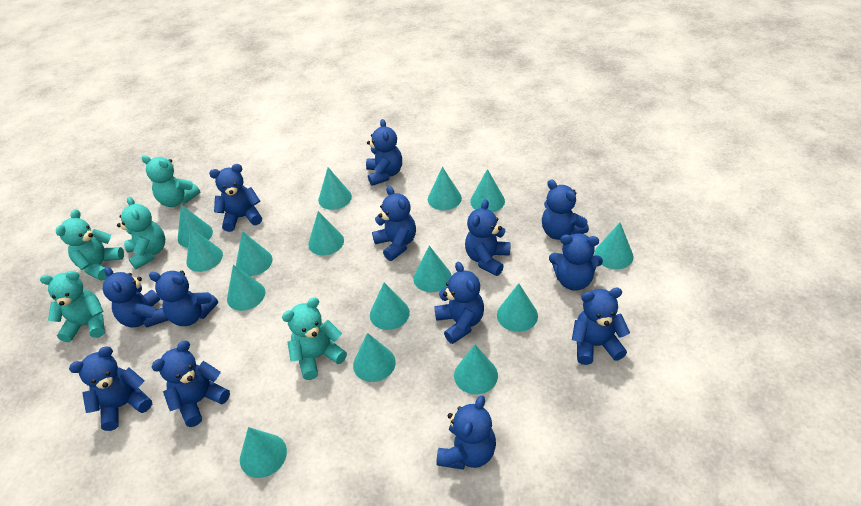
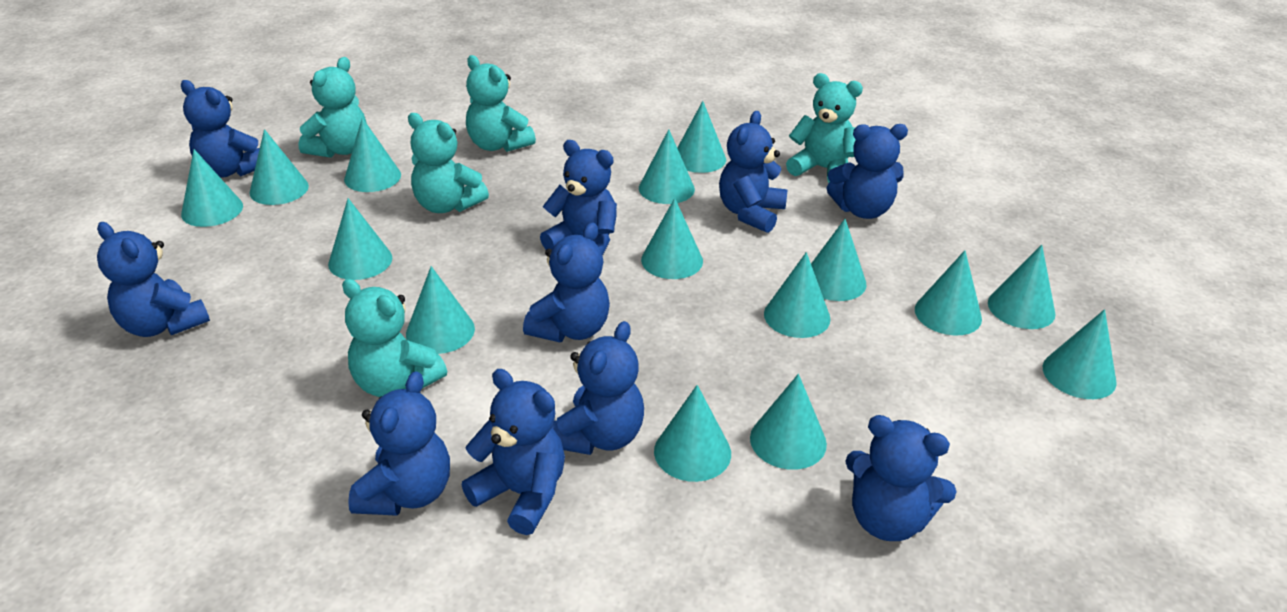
blue teddy bear: 13 -> 10

